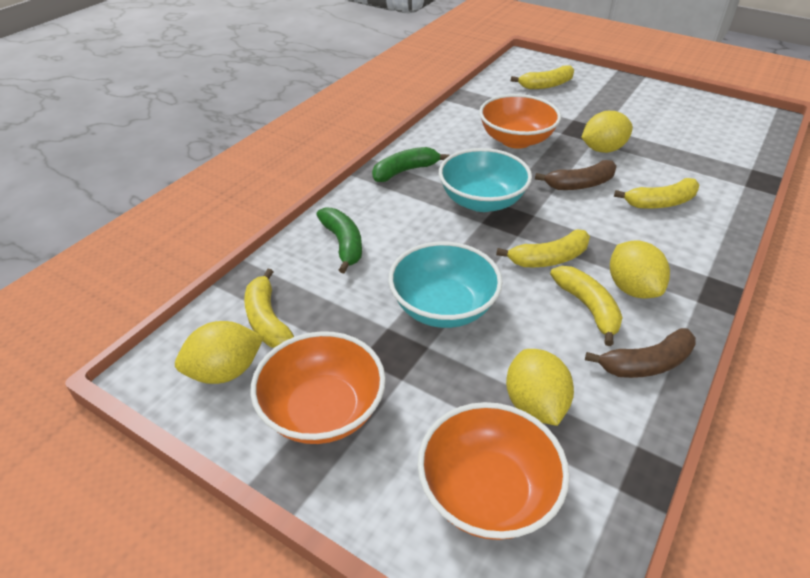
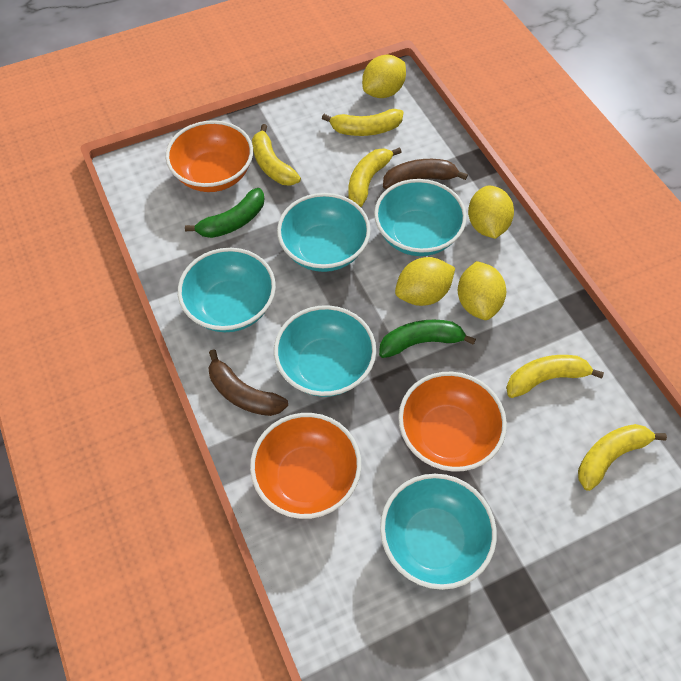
turquoise bowl: 2 -> 5

